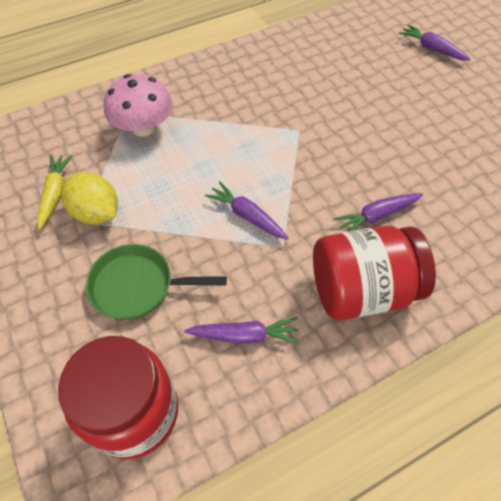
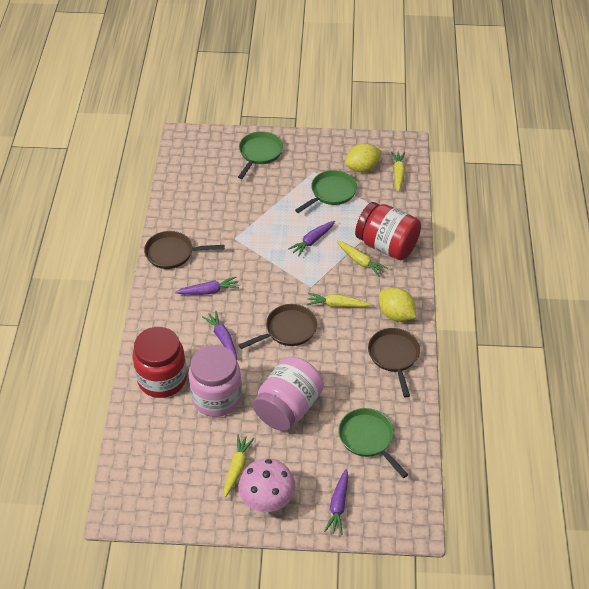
brown pan: 0 -> 3
green pan: 1 -> 3
pink jar: 0 -> 2
yellow carrot: 1 -> 4
yellow lemon: 1 -> 2

